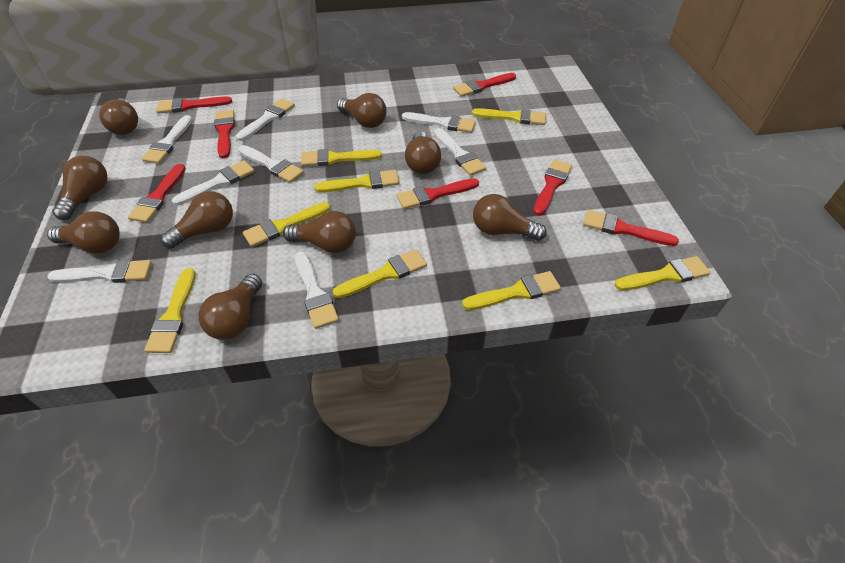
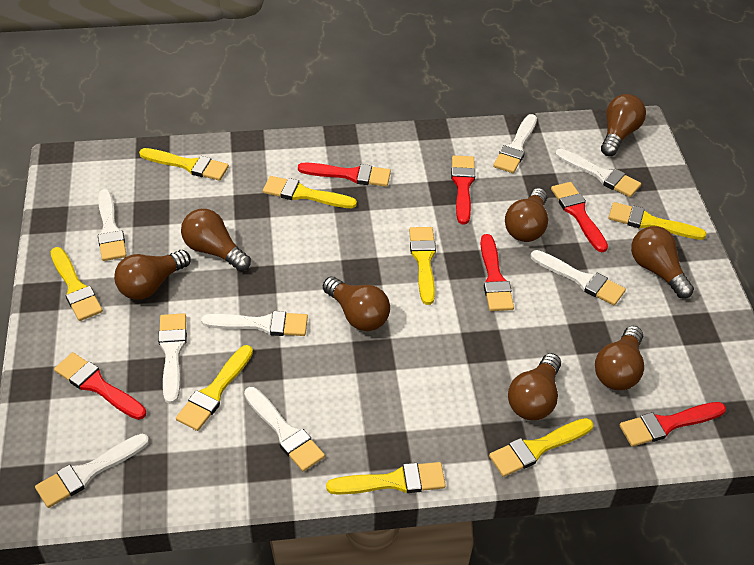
brown light bulb: 9 -> 8
red brush: 7 -> 6

